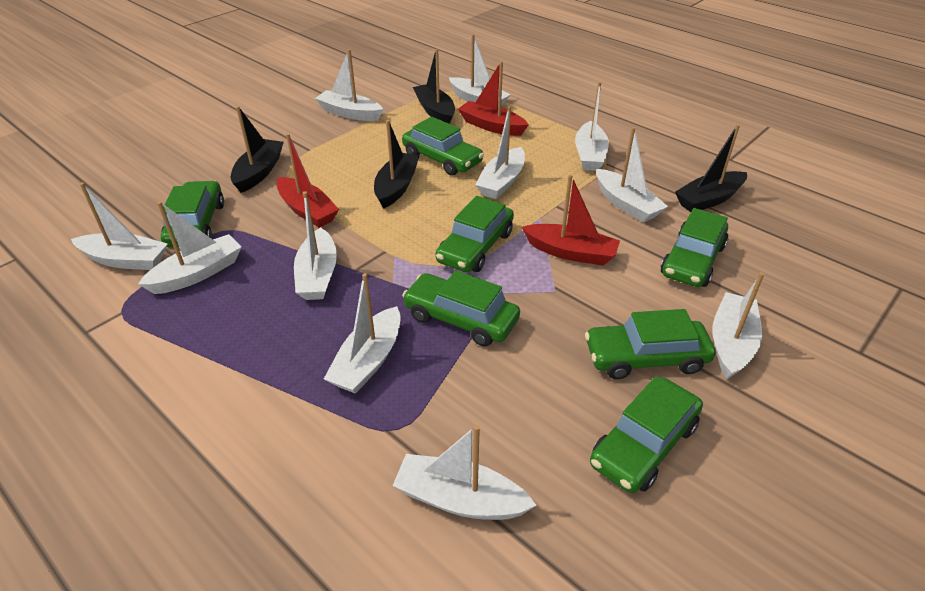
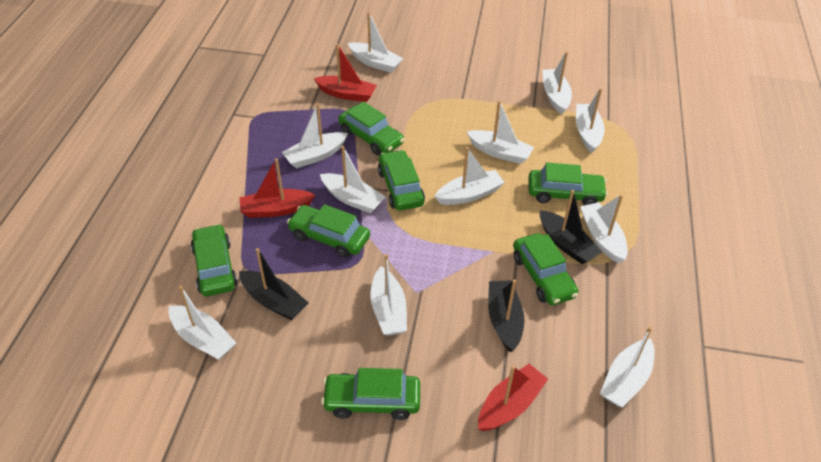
black boat: 4 -> 3

